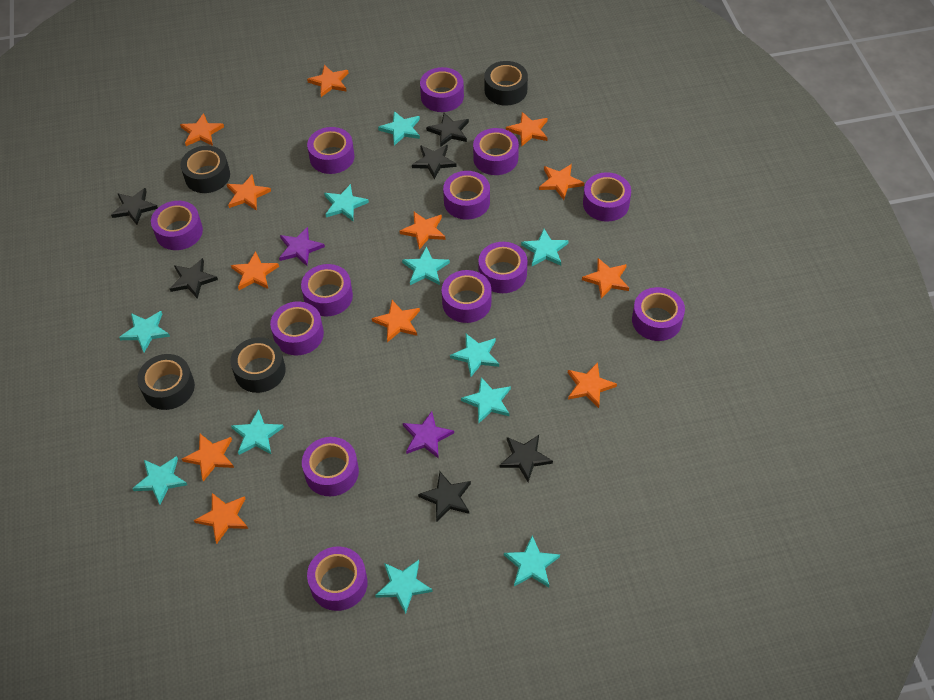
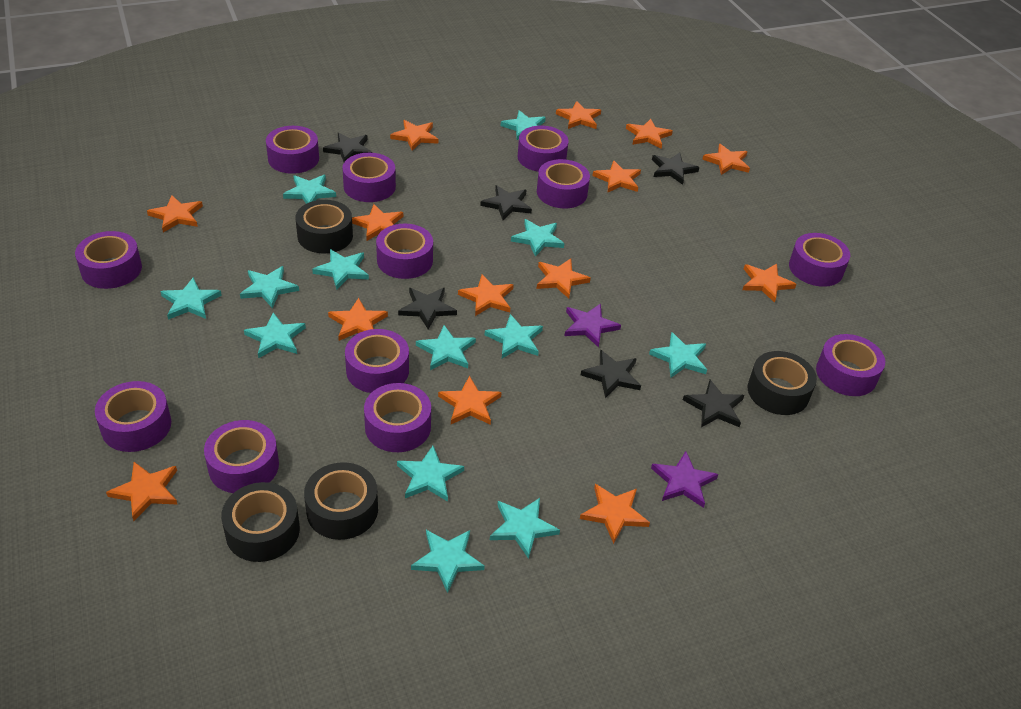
orange star: 12 -> 14
purple tape: 13 -> 12
turquoise star: 11 -> 13

